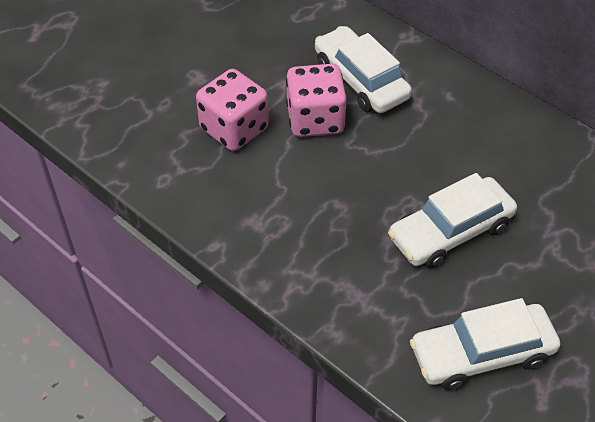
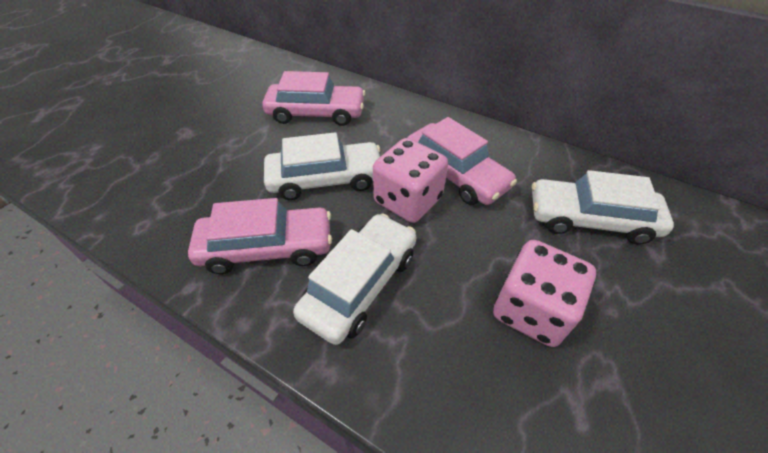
pink car: 0 -> 3

